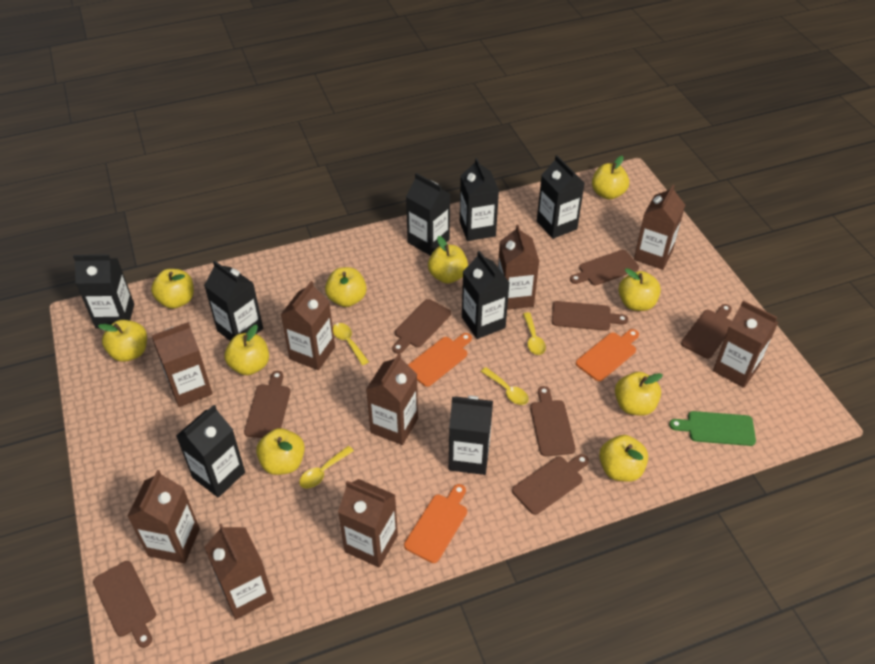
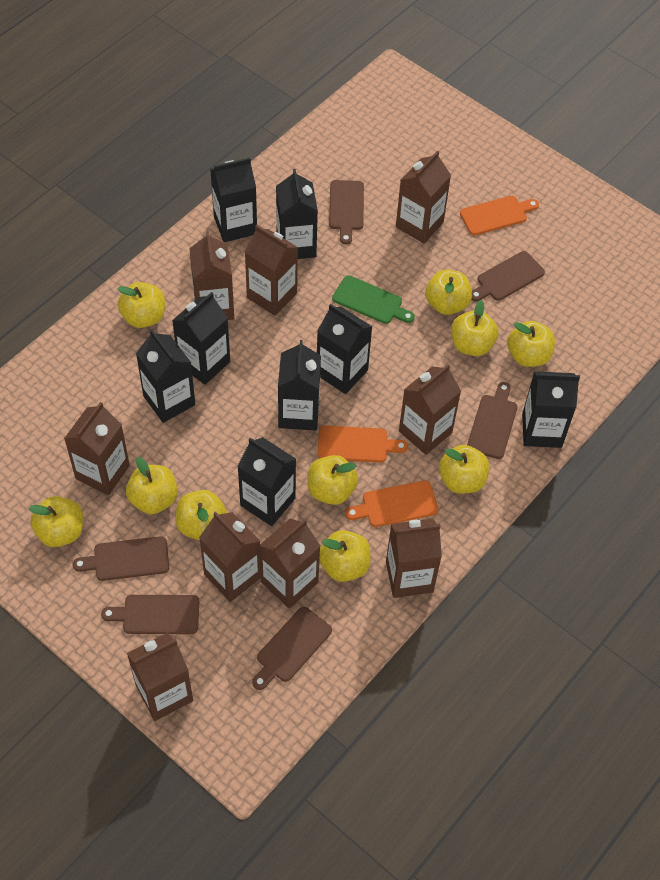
brown cutting board: 8 -> 6
yellow spoon: 4 -> 0

